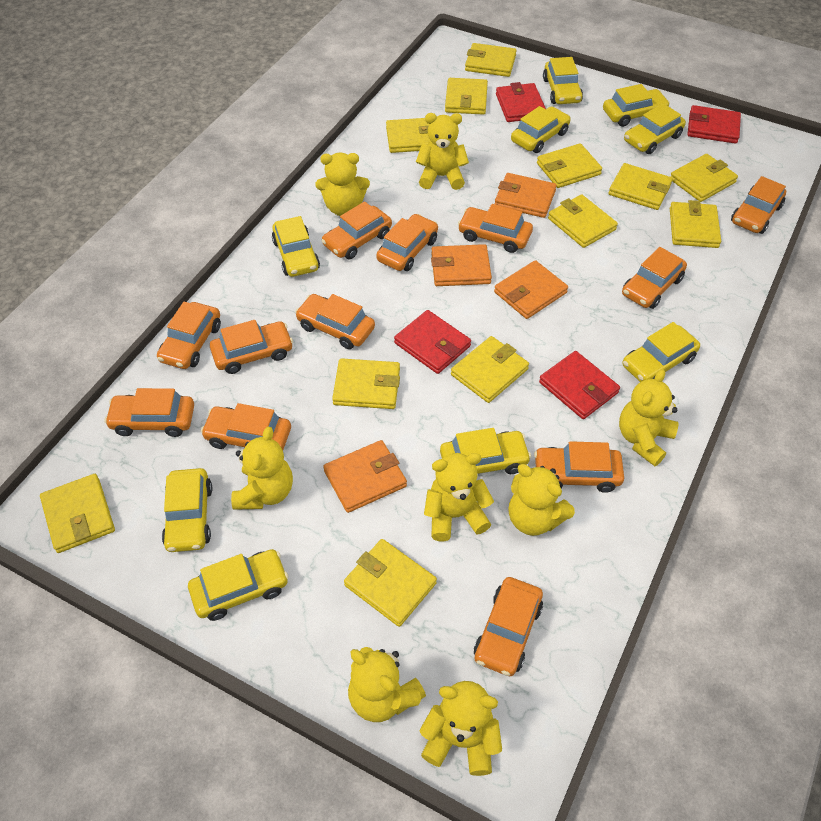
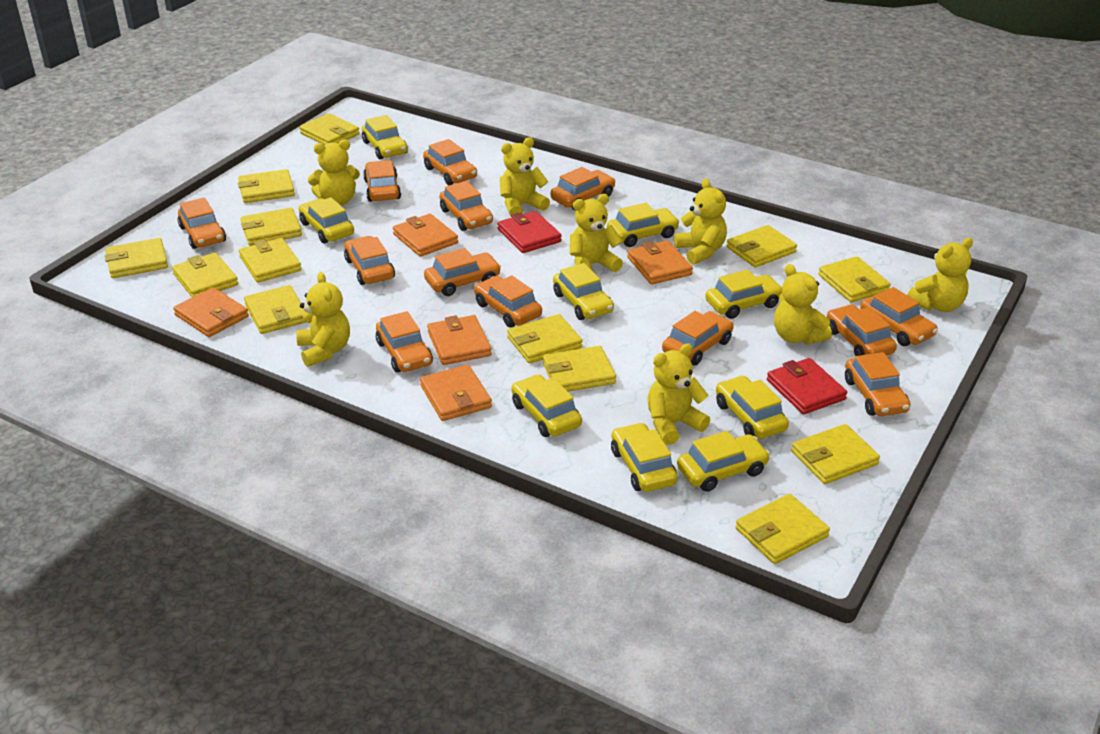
orange car: 12 -> 13
orange wallet: 4 -> 5
red wallet: 4 -> 2
yellow wallet: 12 -> 13

